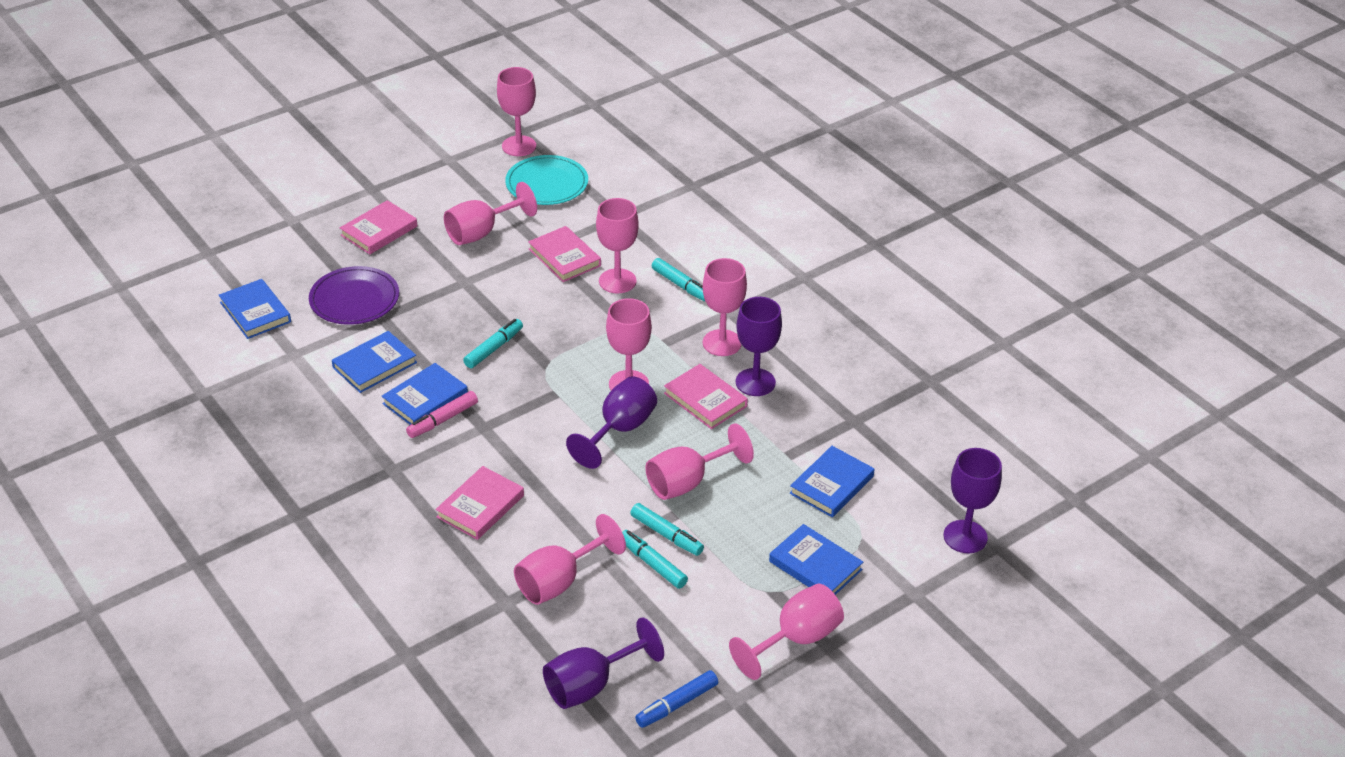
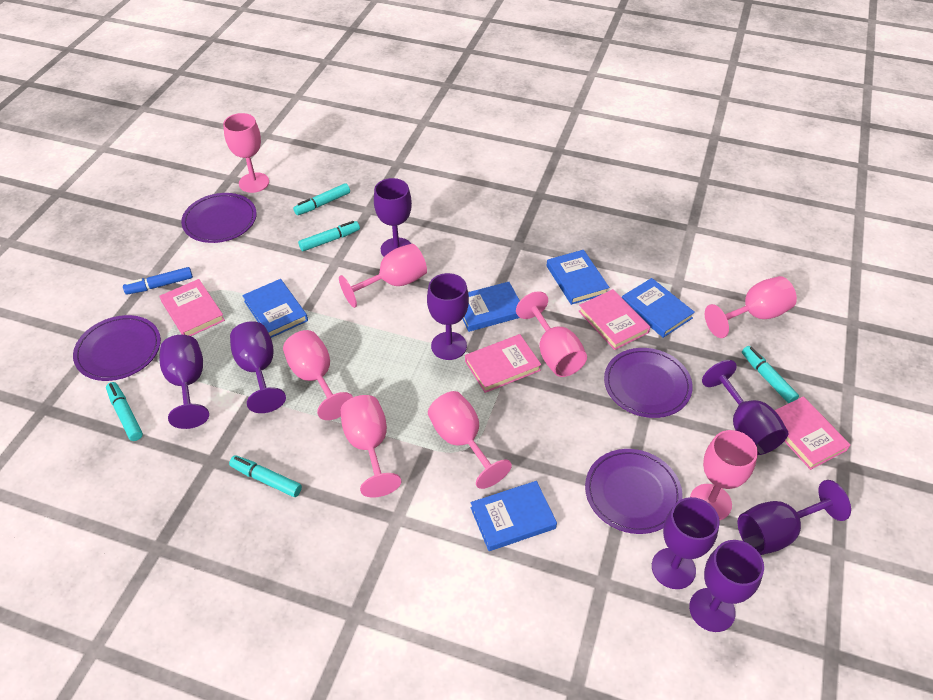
pink marker: 1 -> 0
purple goblet: 4 -> 8
purple plate: 1 -> 4
turquoise marker: 4 -> 5
turquoise plate: 1 -> 0

